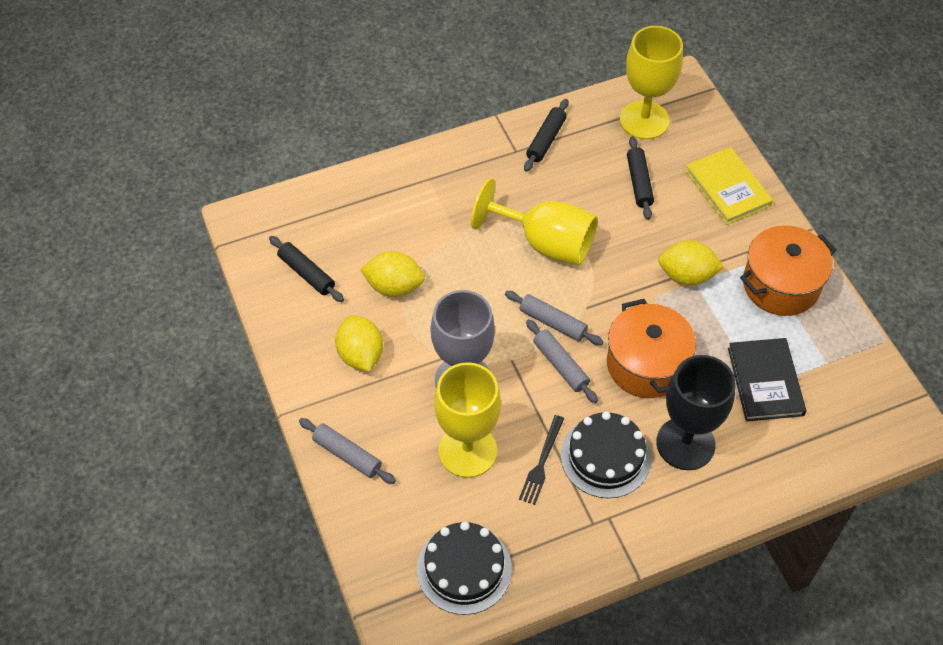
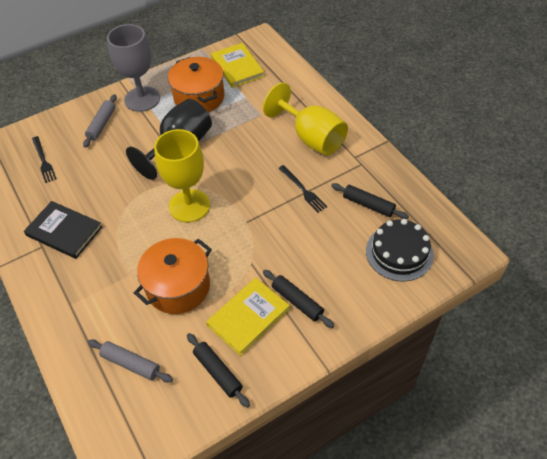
black cake: 2 -> 1
black fork: 1 -> 2
grey rolling pin: 3 -> 2
yellow book: 1 -> 2
yellow goblet: 3 -> 2
yellow lemon: 3 -> 0

